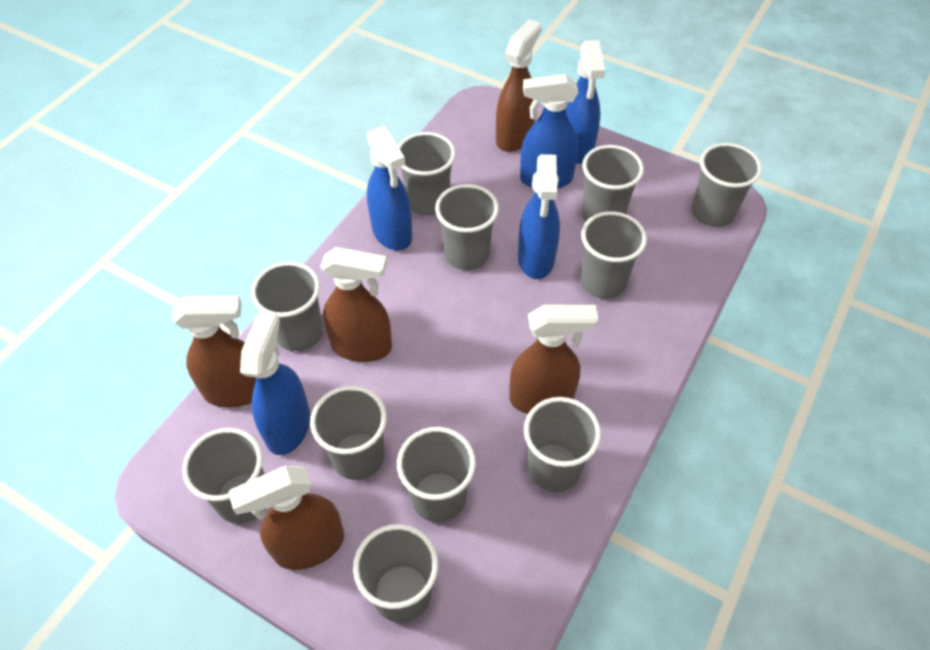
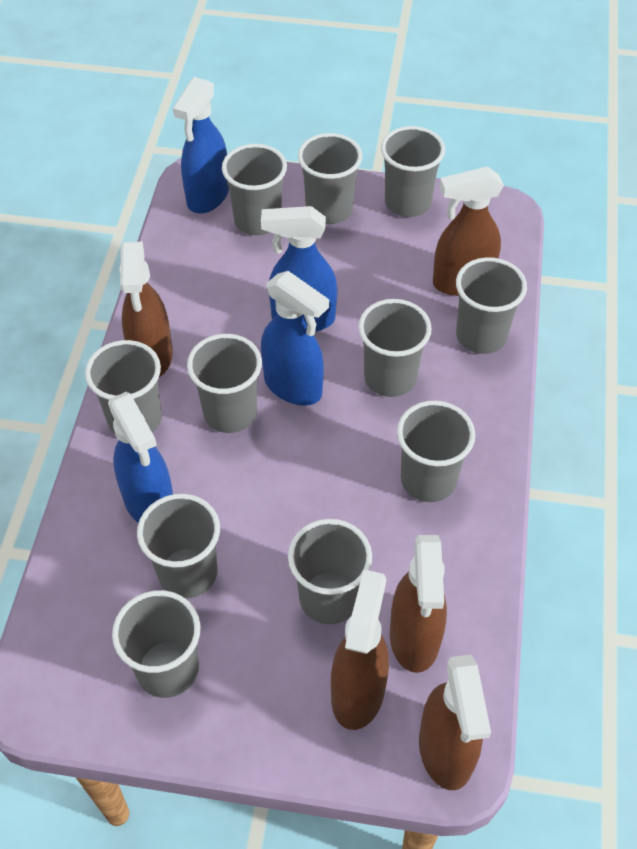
blue spray bottle: 5 -> 4

